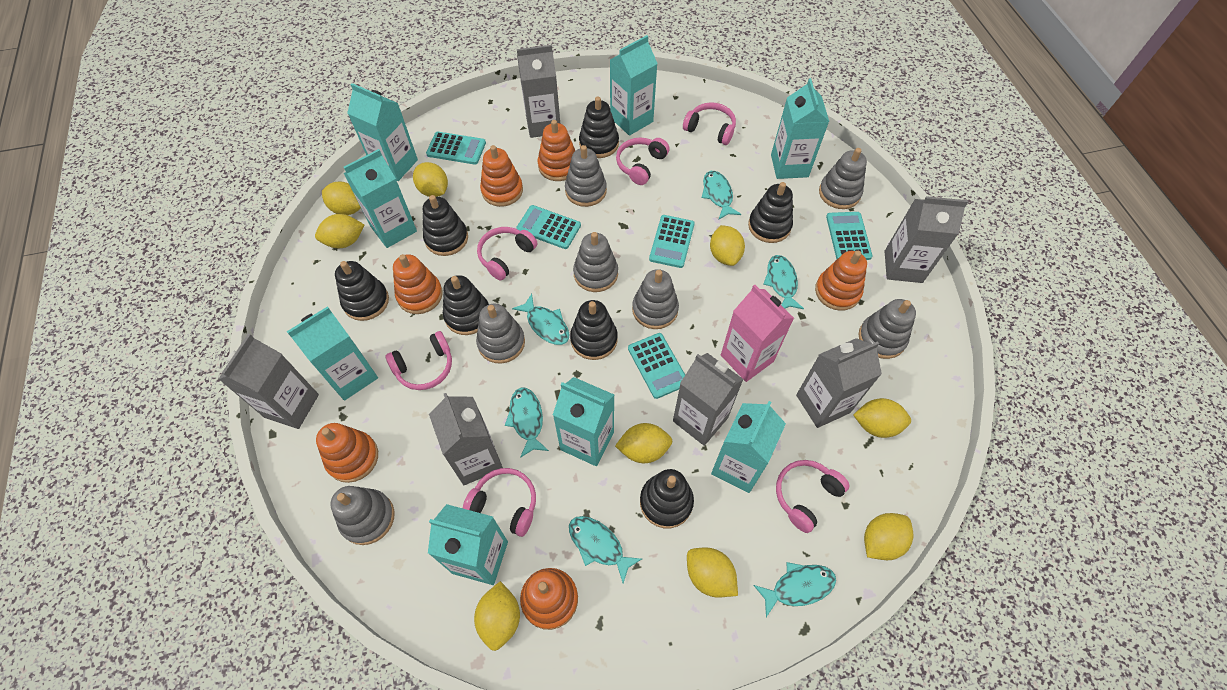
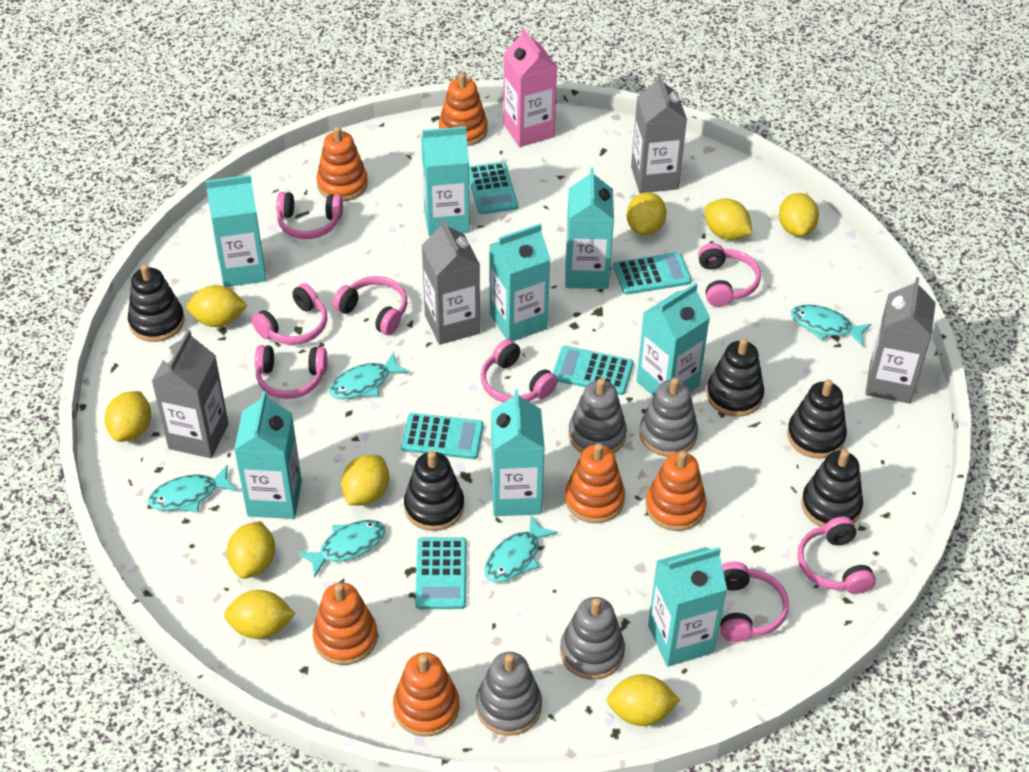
black stacking toy: 7 -> 5
grey carton: 6 -> 4
grey stacking toy: 7 -> 4
pink headphones: 6 -> 8
turquoise fish: 6 -> 5

